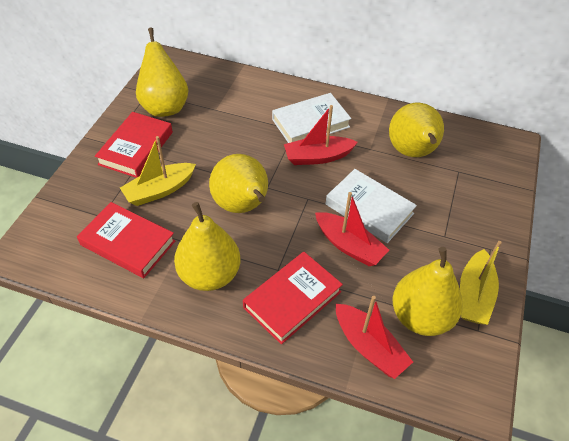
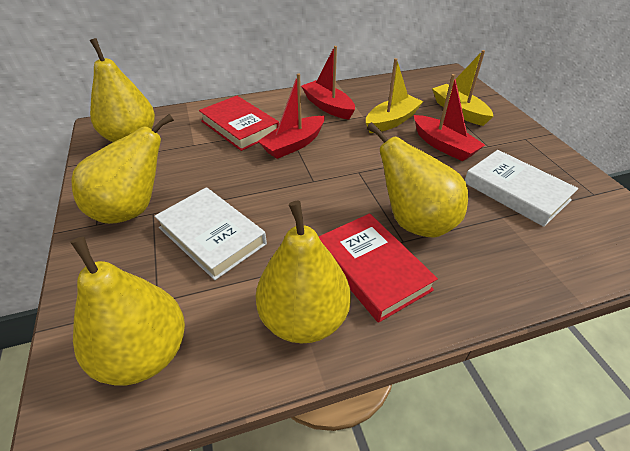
red book: 3 -> 2

